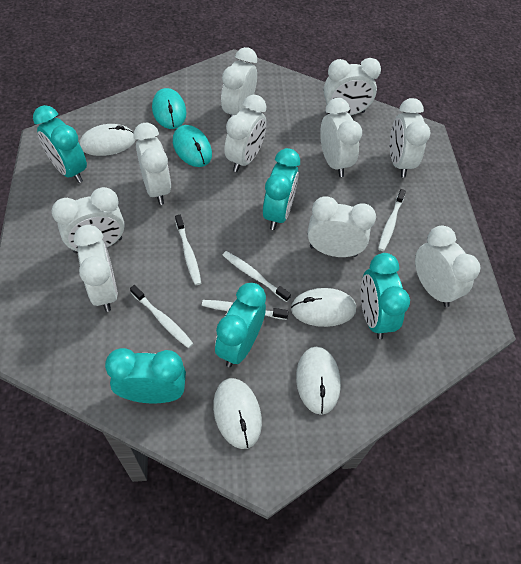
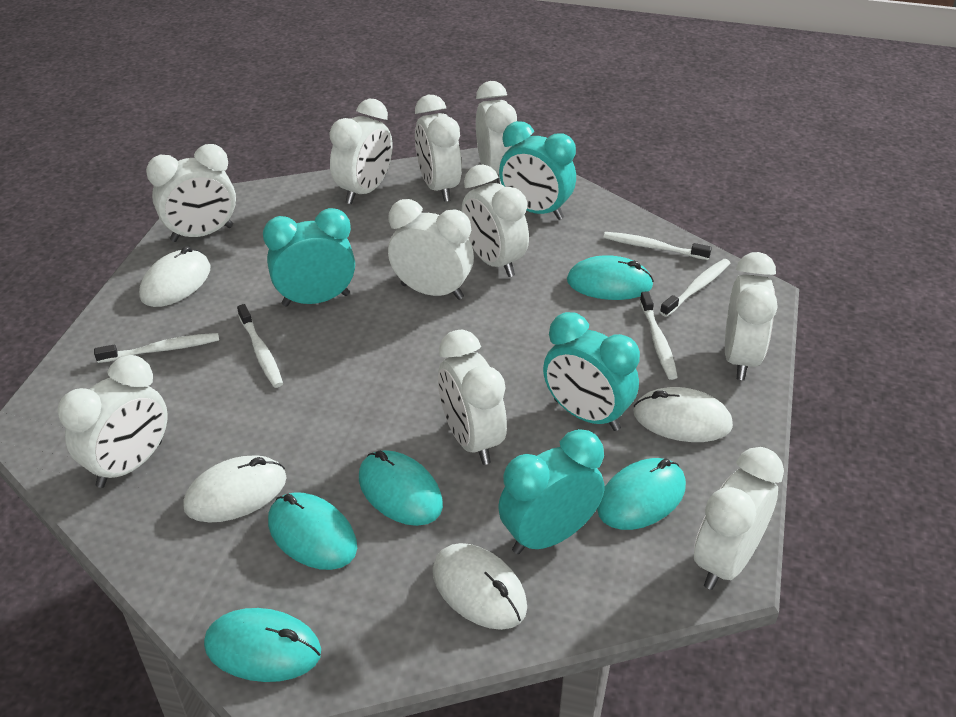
turquoise clock: 5 -> 4
turquoise mouse: 2 -> 5

